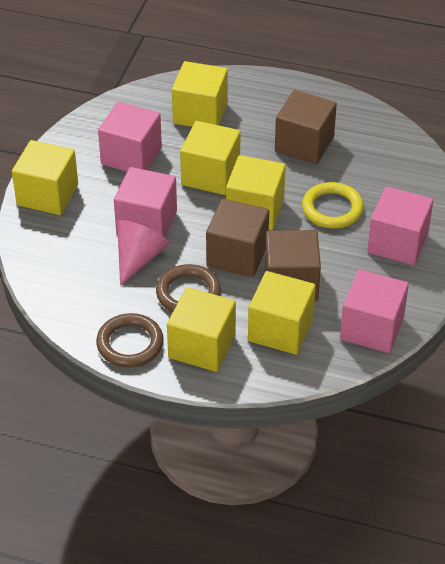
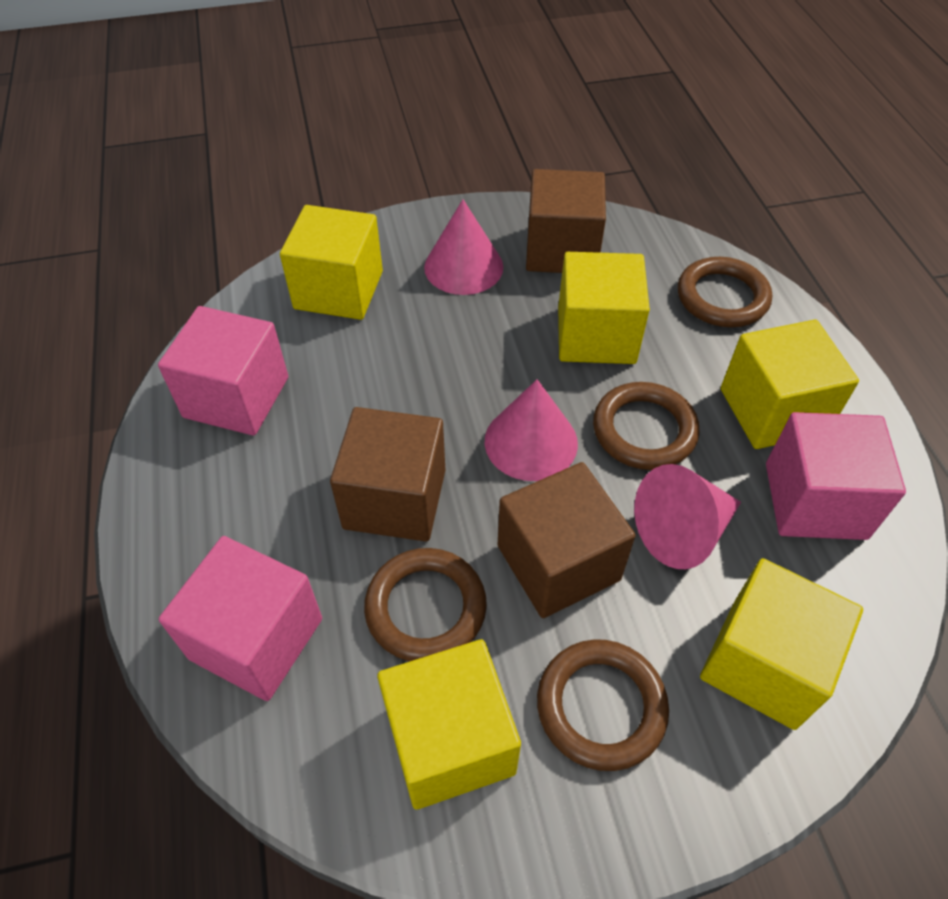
brown ring: 2 -> 4
pink cone: 1 -> 3
pink cube: 4 -> 3
yellow cube: 6 -> 5
yellow ring: 1 -> 0

